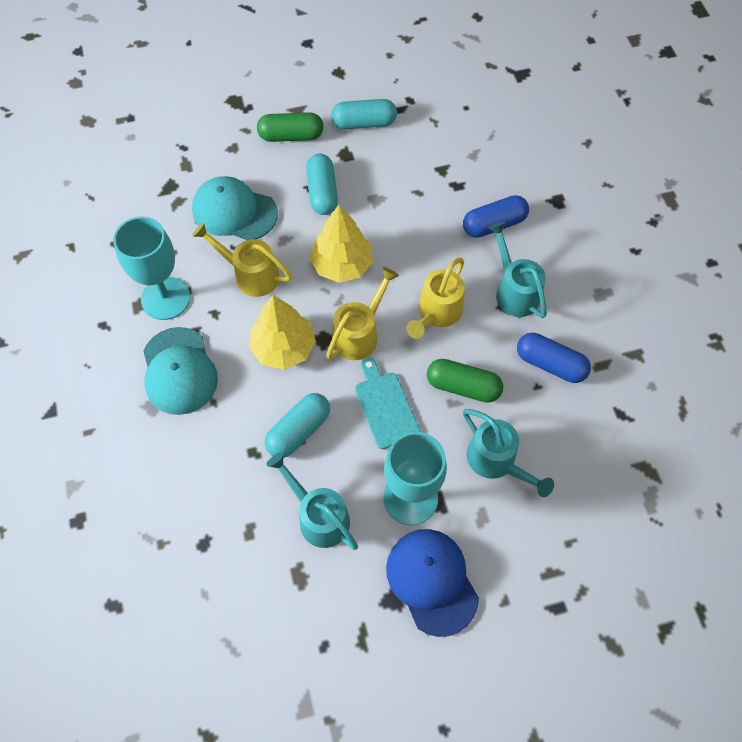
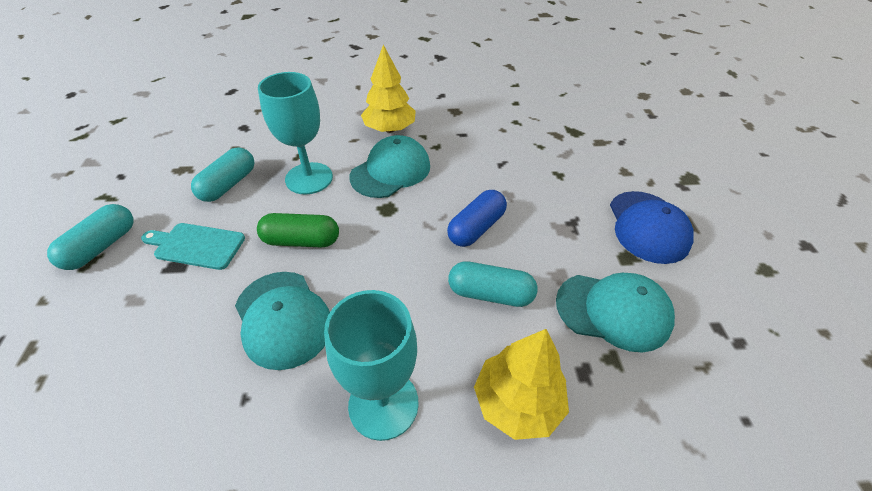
blue capsule: 2 -> 1
green capsule: 2 -> 1
turquoise cap: 2 -> 3
turquoise watering can: 3 -> 0
yellow watering can: 3 -> 0

